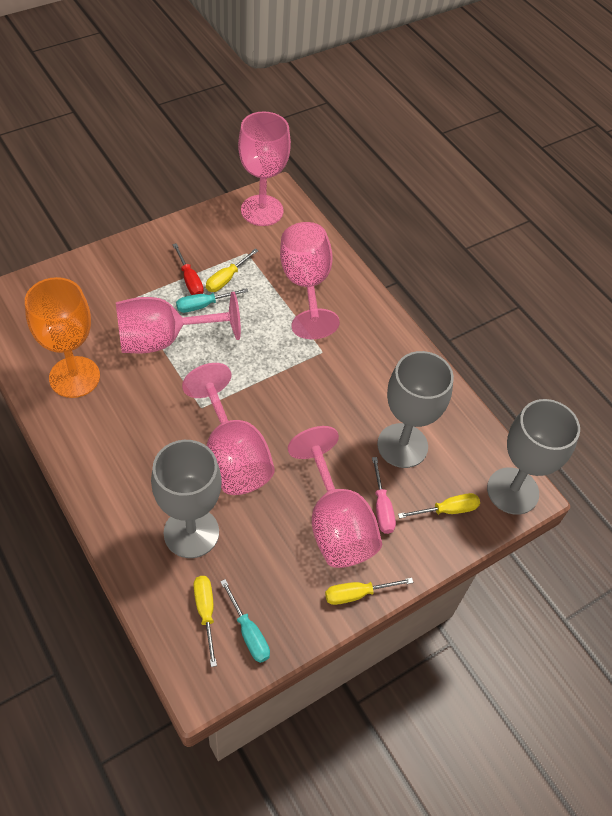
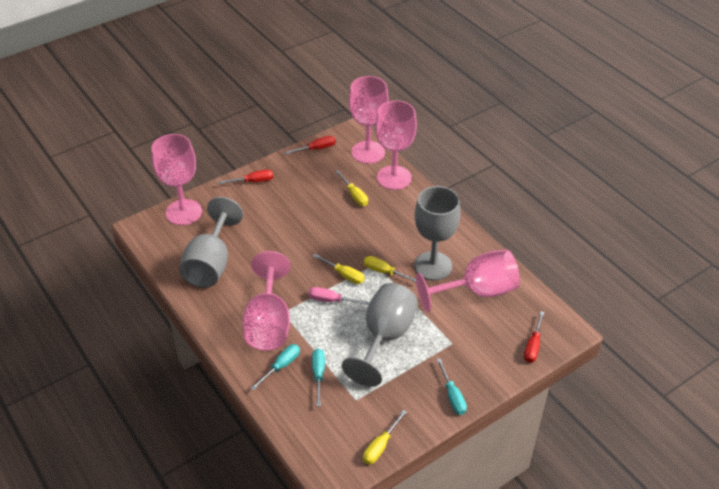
orange goblet: 1 -> 0
red screwdriver: 1 -> 3
turquoise screwdriver: 2 -> 3

